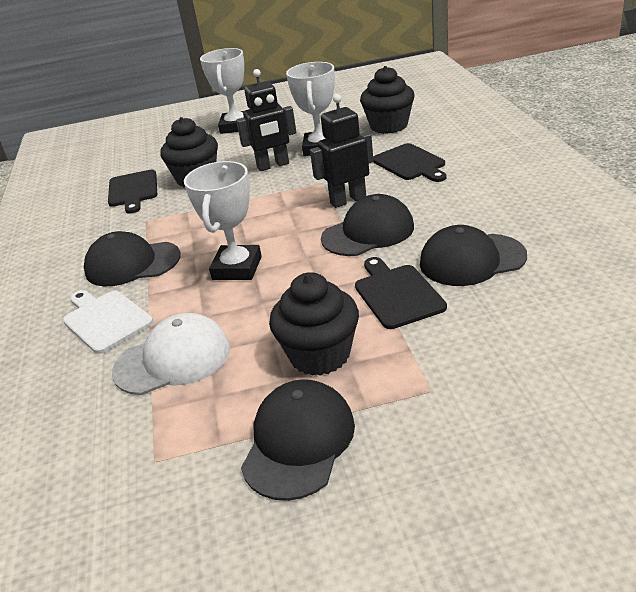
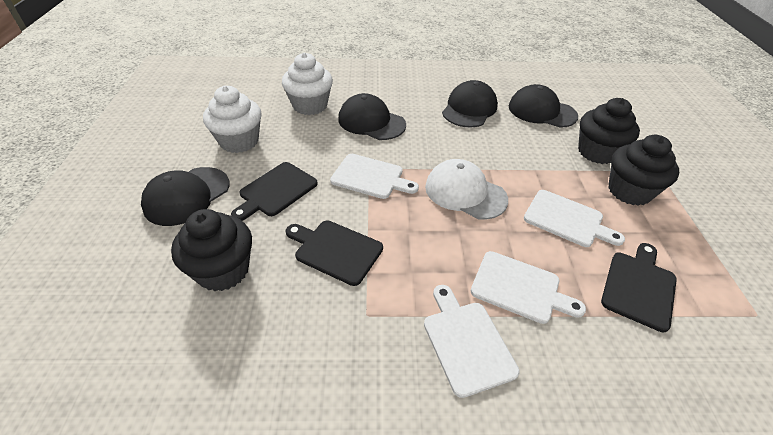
black robot: 2 -> 0
white cupcake: 0 -> 2
white cutting board: 1 -> 4
white trophy: 3 -> 0

